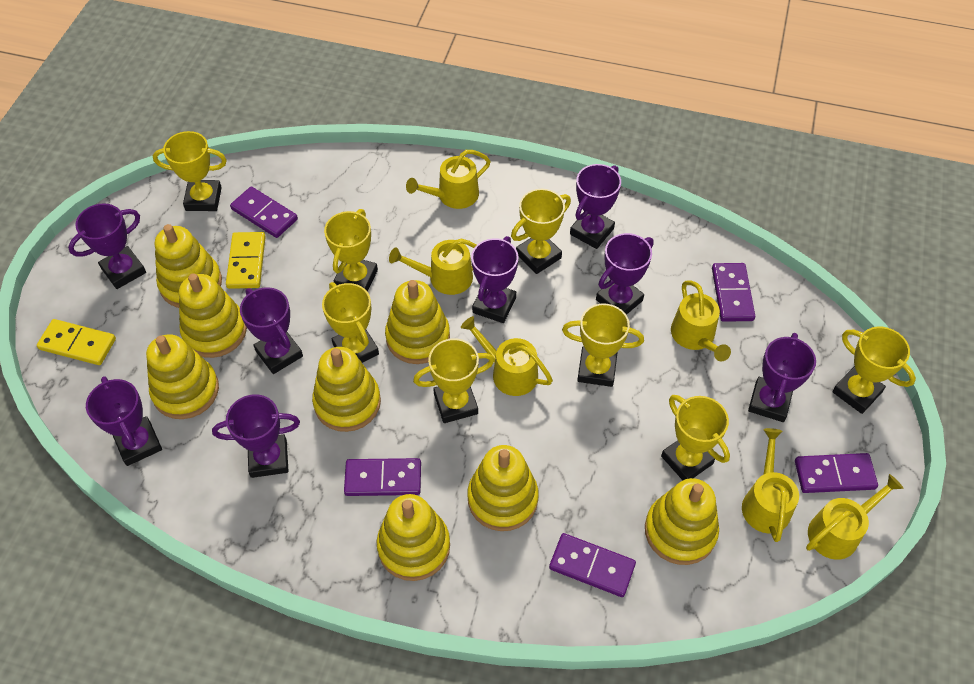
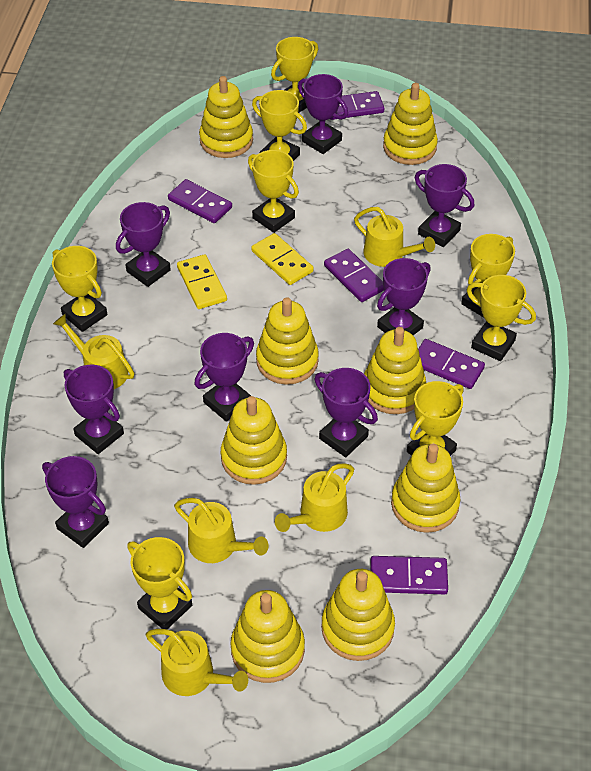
yellow watering can: 6 -> 5

